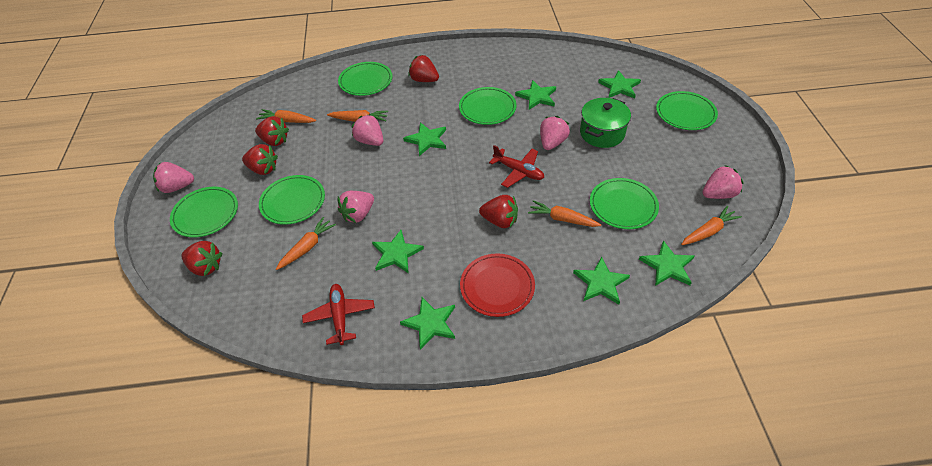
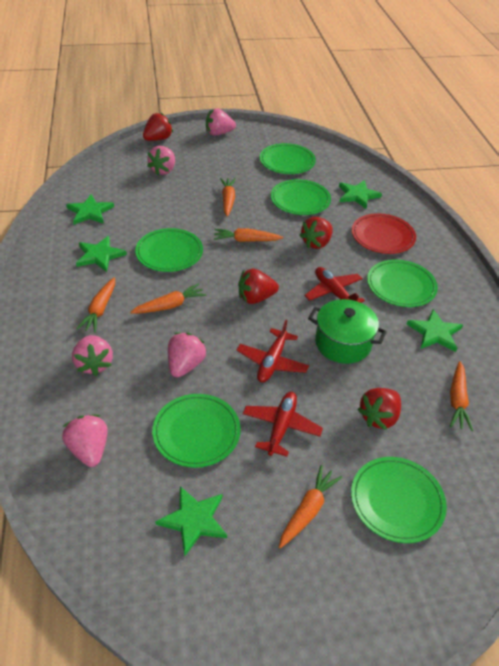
green star: 7 -> 5
orange carrot: 5 -> 6
red plane: 2 -> 3
red strawberry: 5 -> 4

